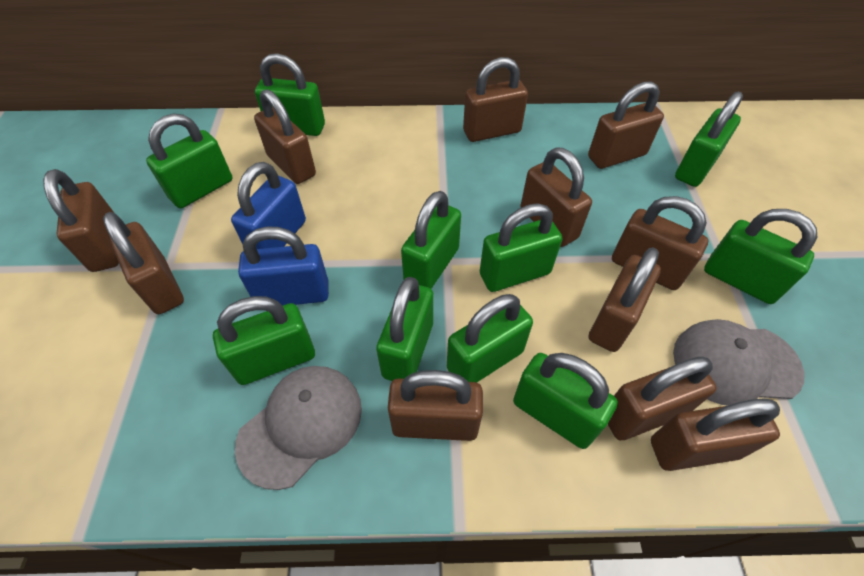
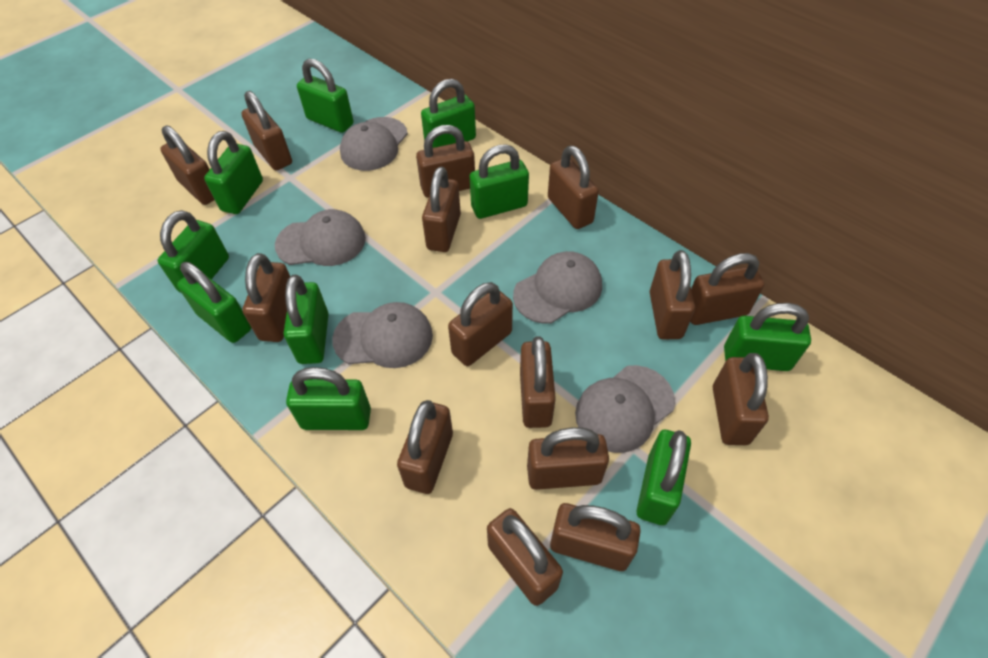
blue padlock: 2 -> 0
brown padlock: 11 -> 15
grey cap: 2 -> 5

